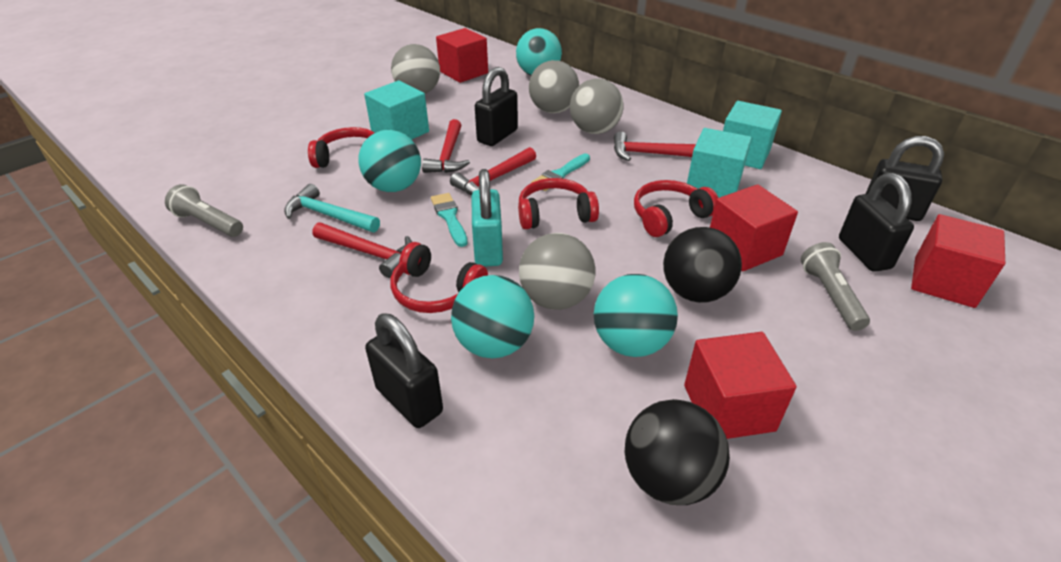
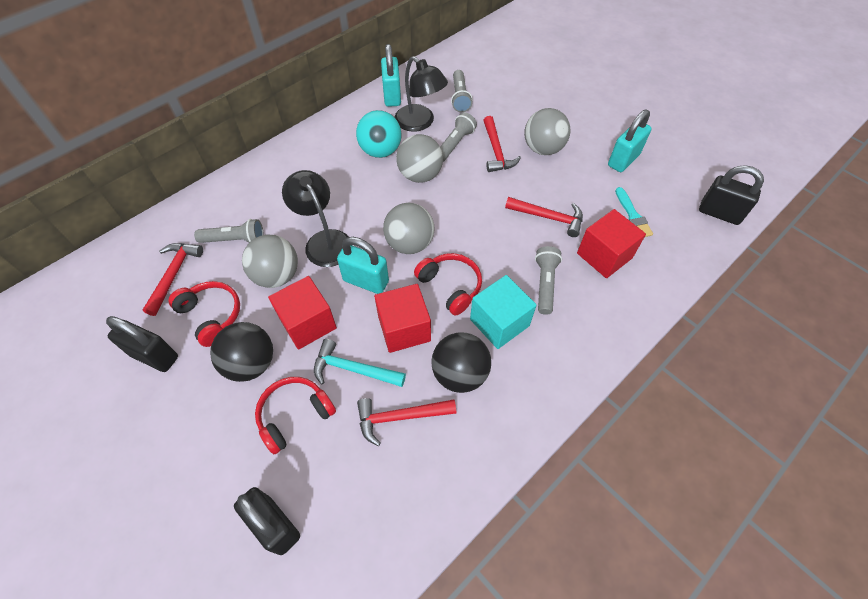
black lamp: 0 -> 2
black padlock: 4 -> 3
grey flashlight: 2 -> 4
red cube: 4 -> 3
red headphones: 4 -> 3
turquoise ball: 4 -> 1
turquoise brush: 2 -> 1
turquoise cube: 3 -> 1
turquoise padlock: 1 -> 3

